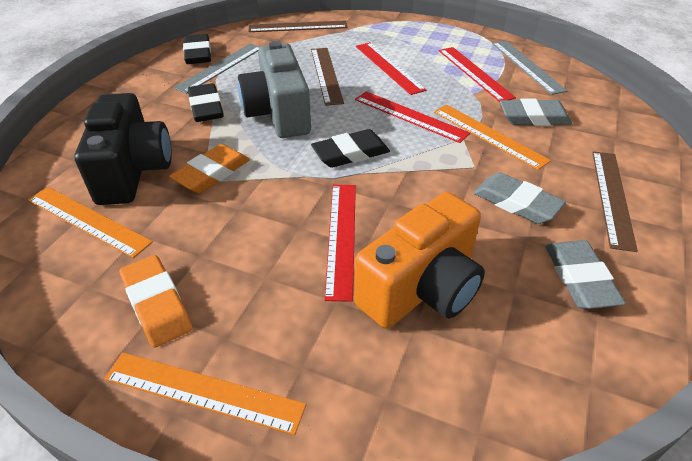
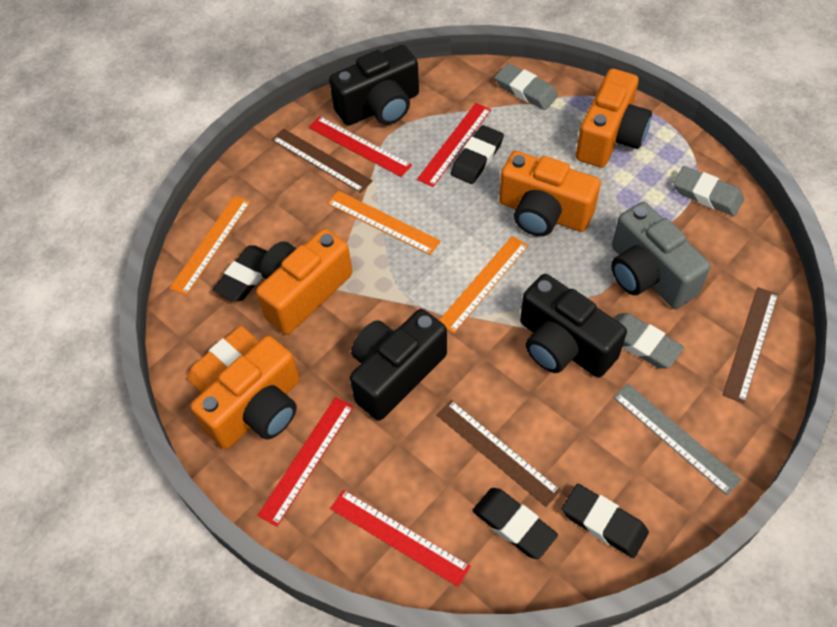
black camera: 1 -> 3
black eraser: 3 -> 4
grey ruler: 2 -> 1
orange camera: 1 -> 4
orange eraser: 2 -> 1

